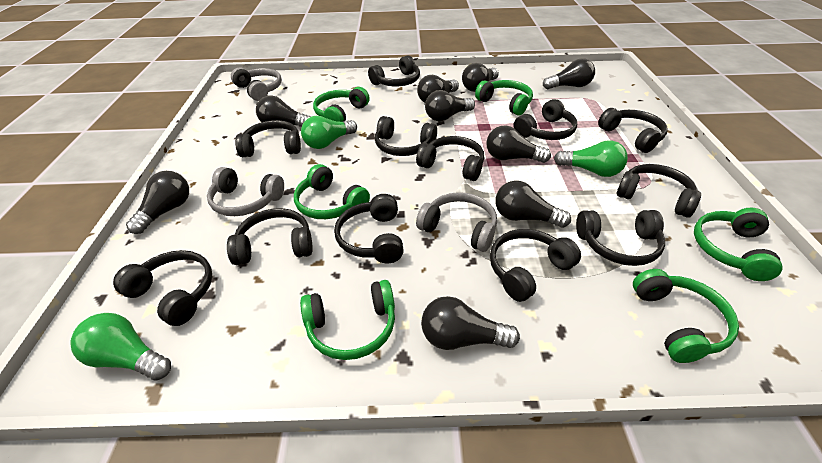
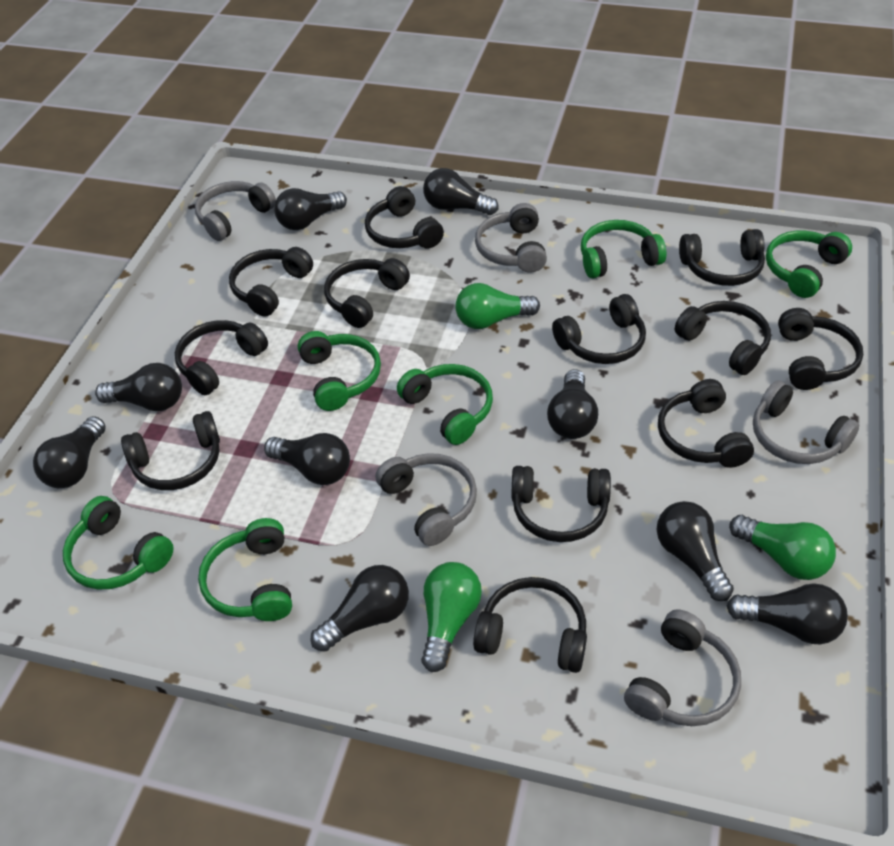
grey headphones: 3 -> 5

